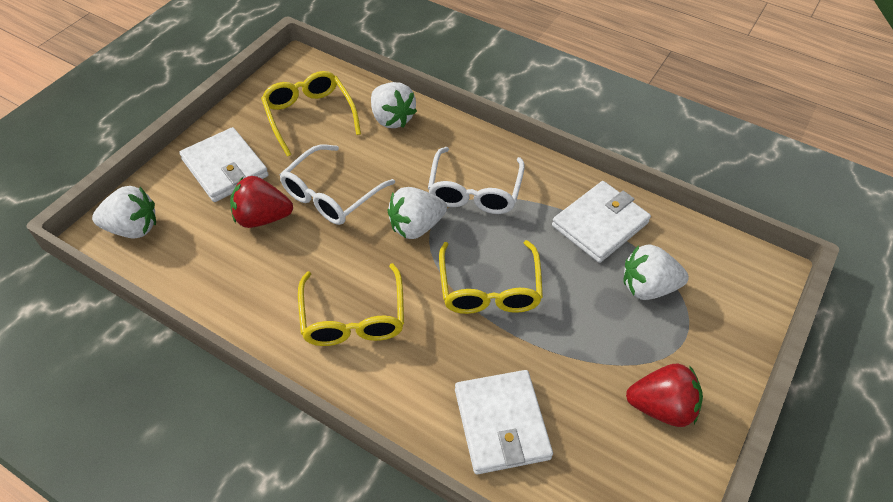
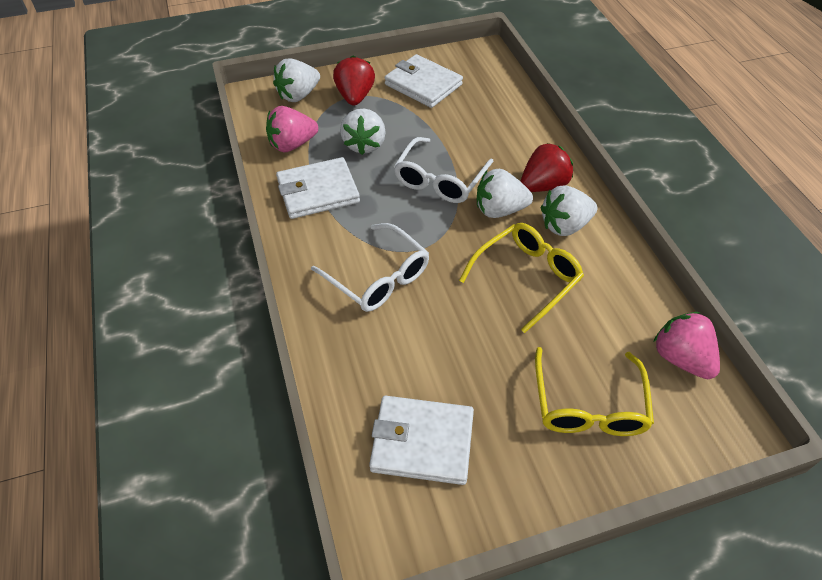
pink strawberry: 0 -> 2
yellow glasses: 3 -> 2

